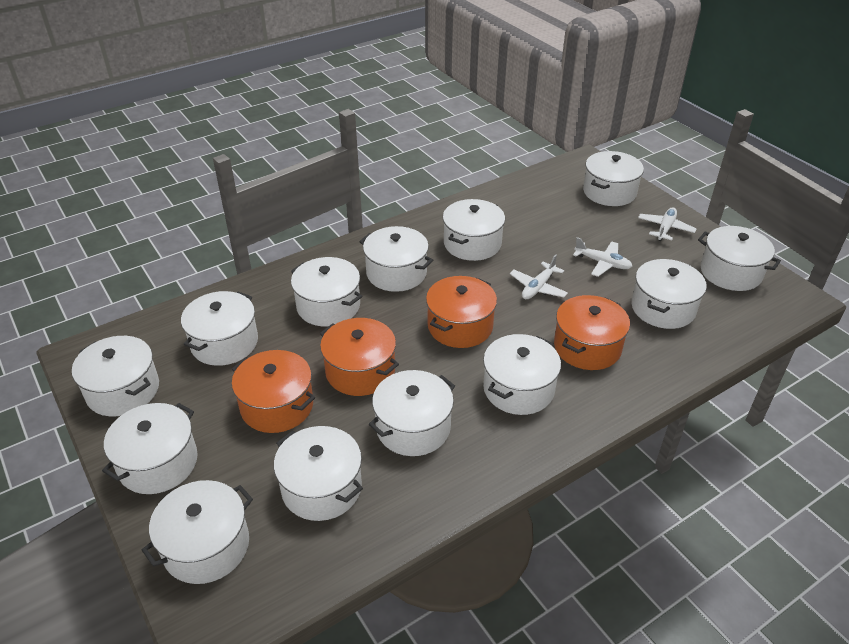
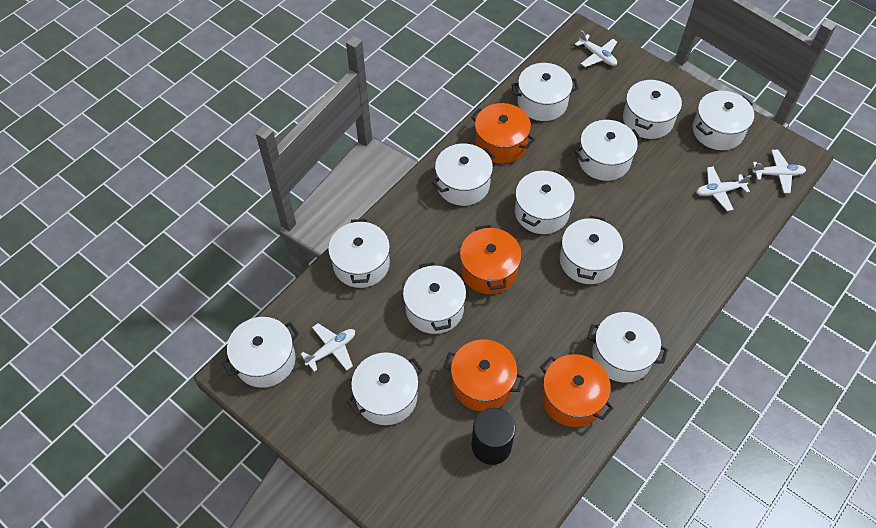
black cylinder: 0 -> 1
white plane: 3 -> 4
white pot: 13 -> 12

